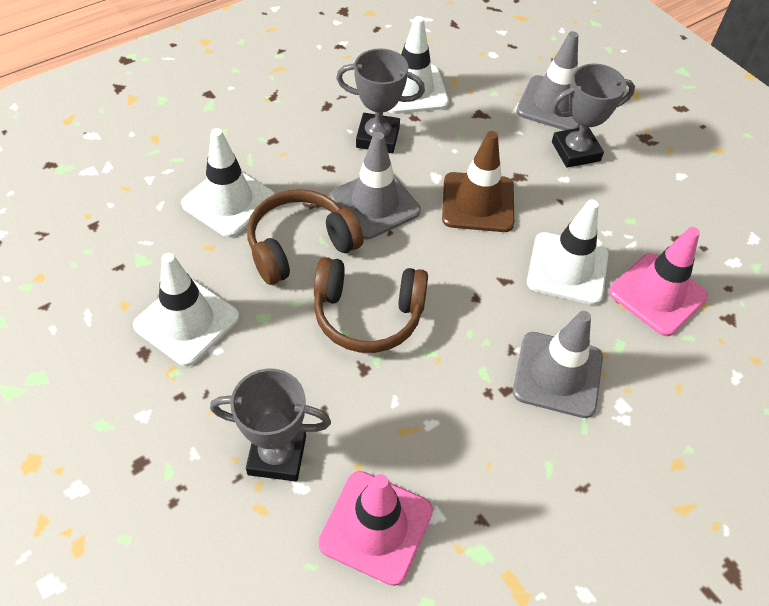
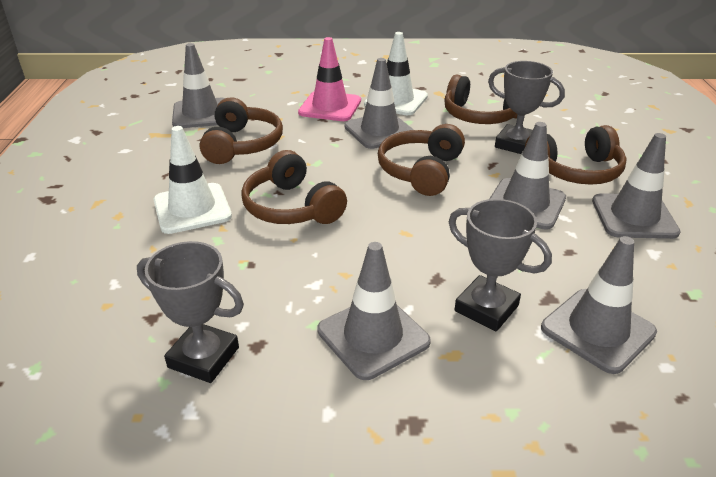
brown headphones: 2 -> 5
brown traffic cone: 1 -> 0
grey traffic cone: 3 -> 6
pink traffic cone: 2 -> 1
white traffic cone: 4 -> 2

